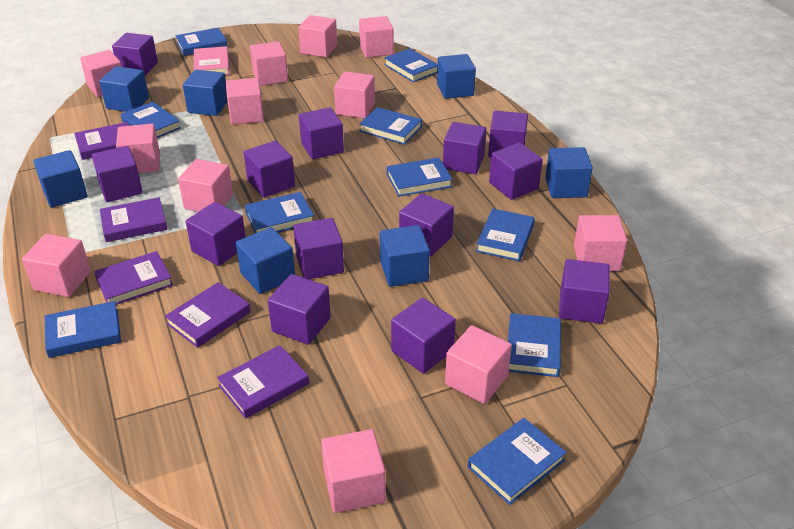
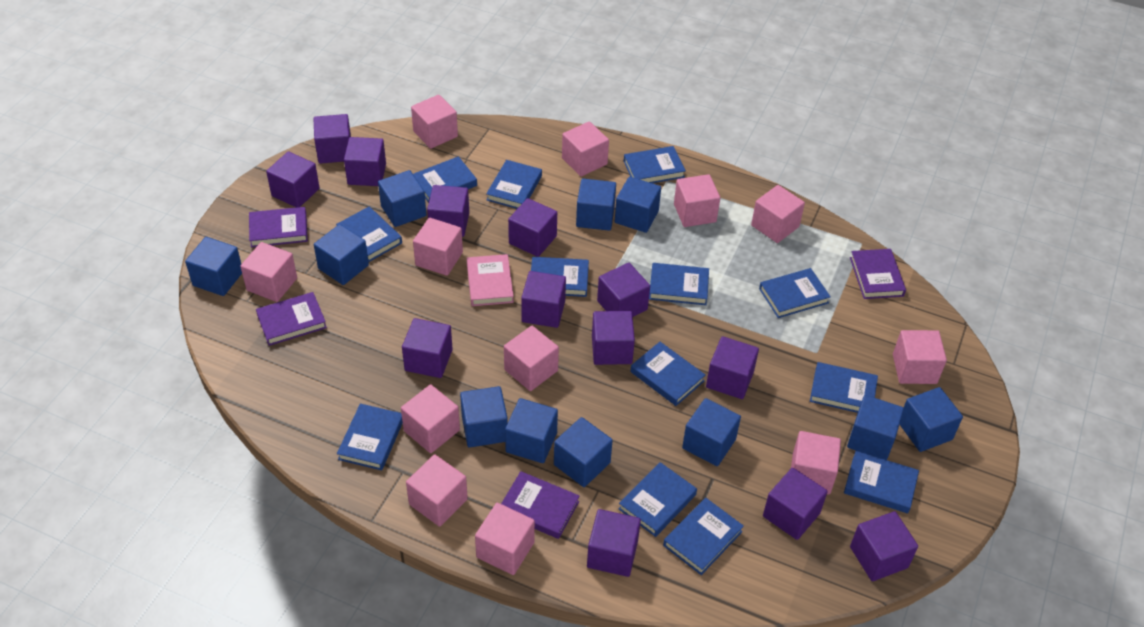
blue book: 10 -> 13
blue cube: 7 -> 11
purple book: 5 -> 4

